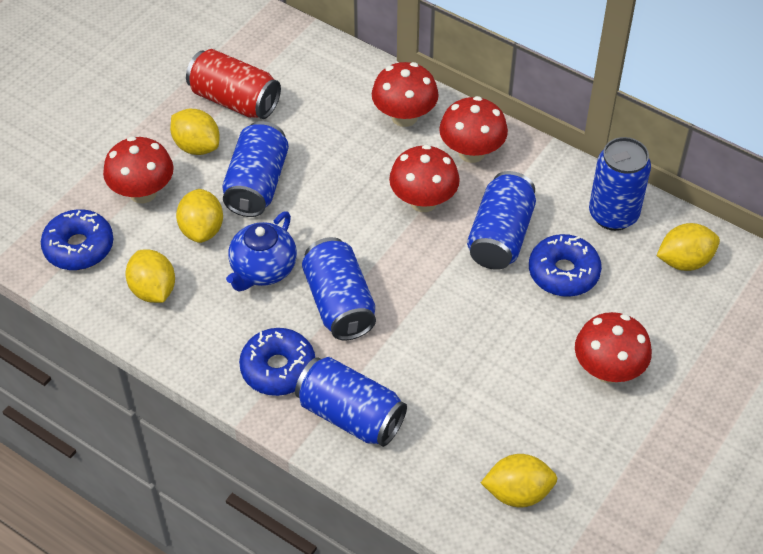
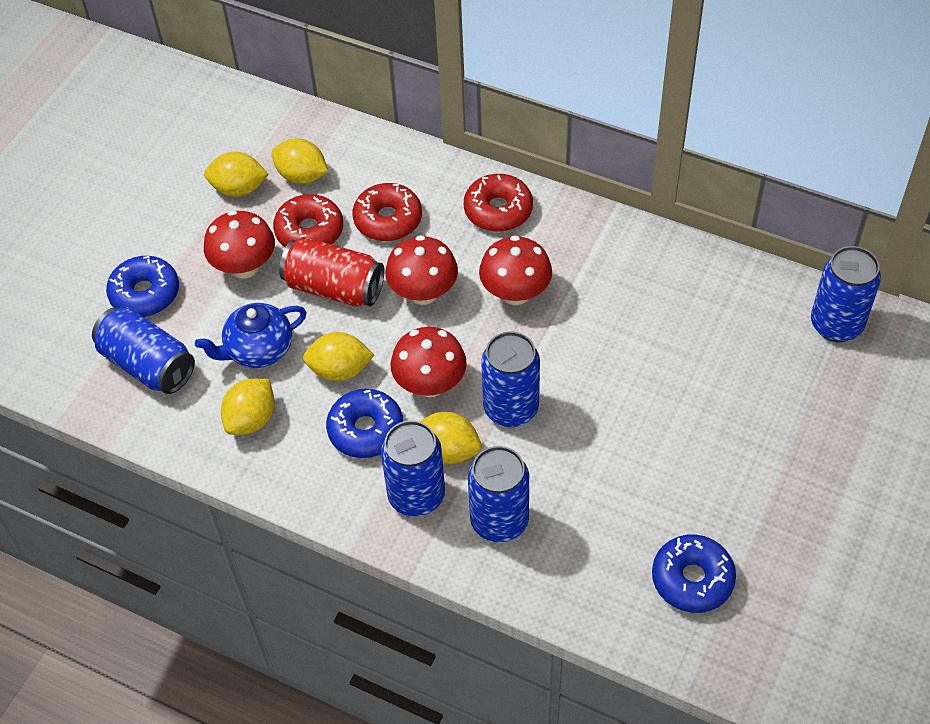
red donut: 0 -> 3
red mushroom: 5 -> 4

